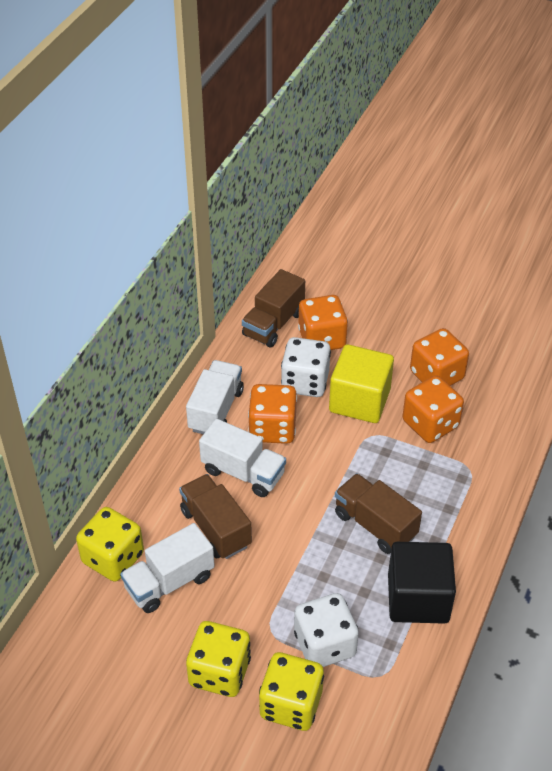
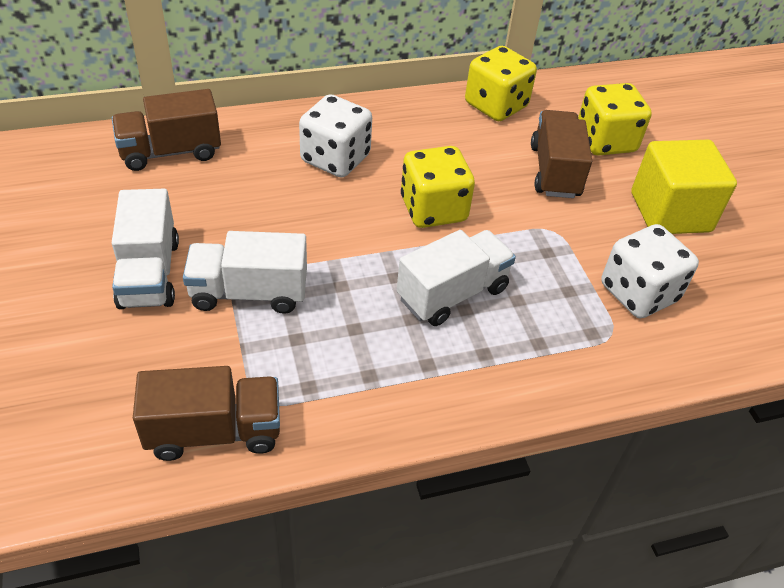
black cube: 1 -> 0
orange dice: 4 -> 0

